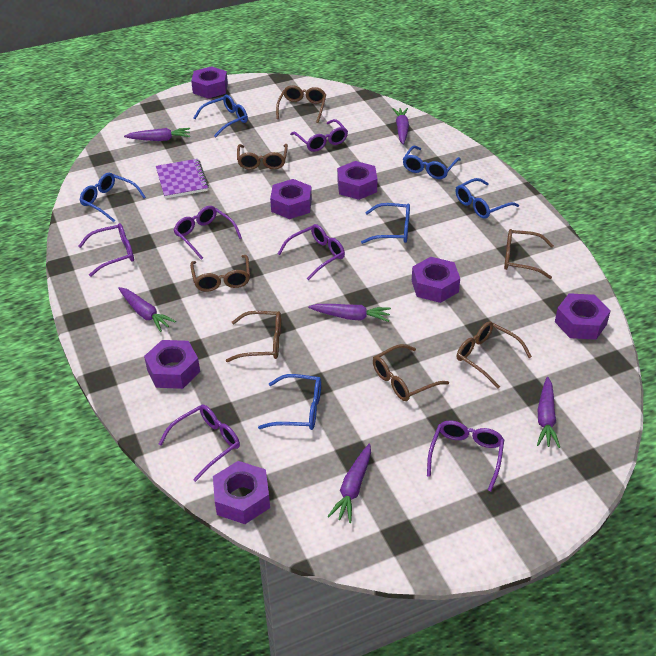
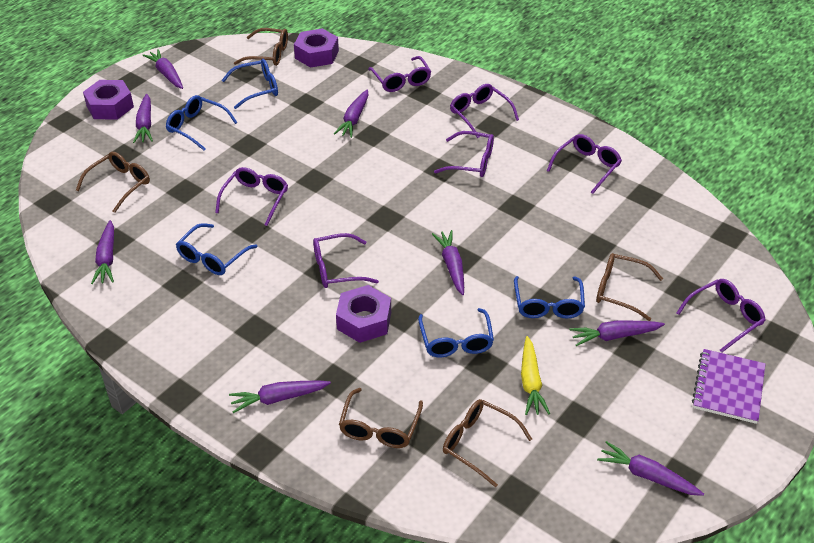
blue glasses: 6 -> 5
brown glasses: 7 -> 5
purple carrot: 6 -> 8
purple glasses: 6 -> 7
purple nut: 7 -> 3
yellow carrot: 0 -> 1

